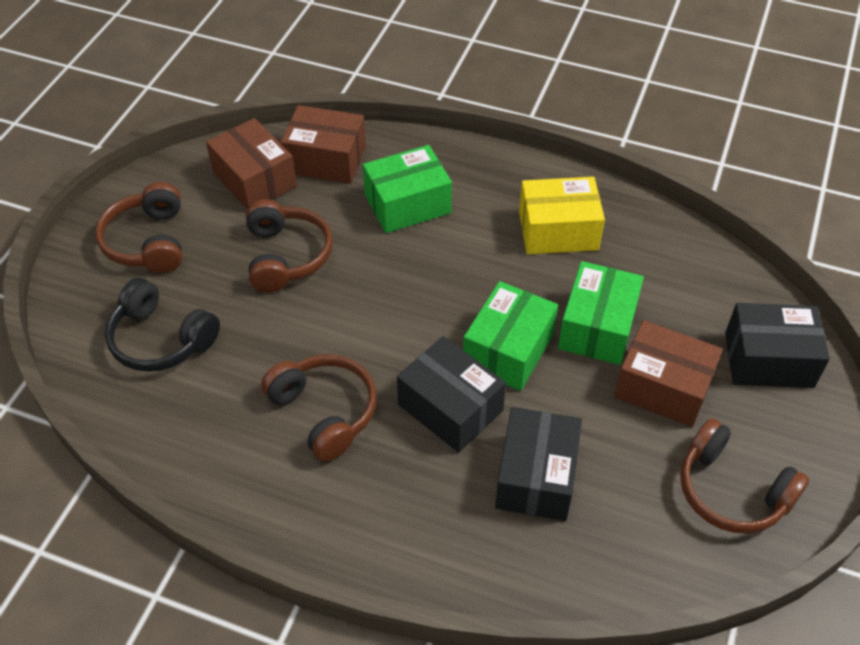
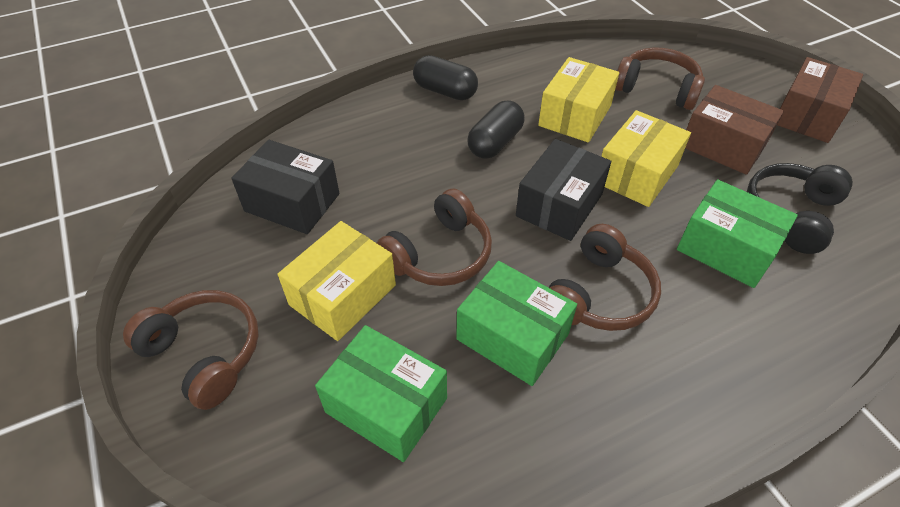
black box: 3 -> 2
black capsule: 0 -> 2
brown box: 3 -> 2
yellow box: 1 -> 3

